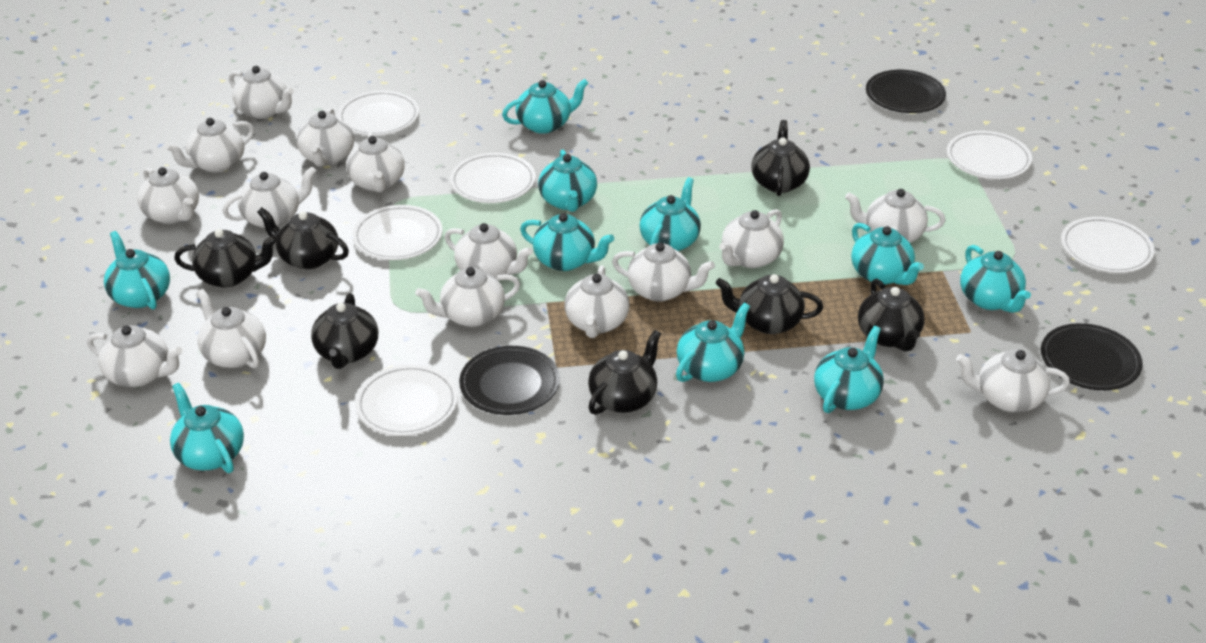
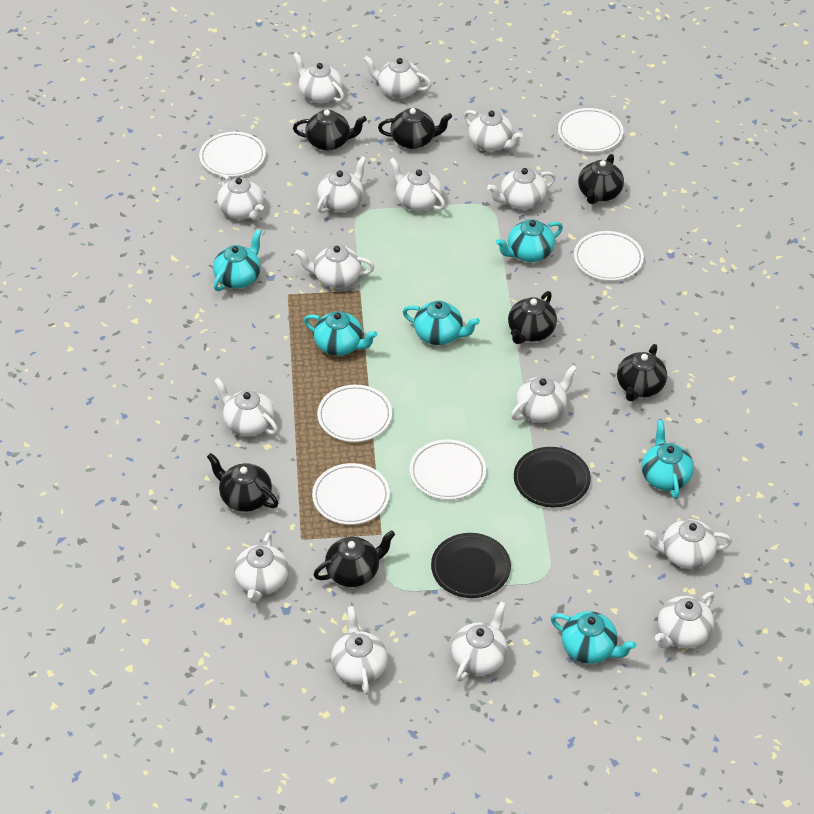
black plate: 3 -> 2
turquoise teapot: 10 -> 6

